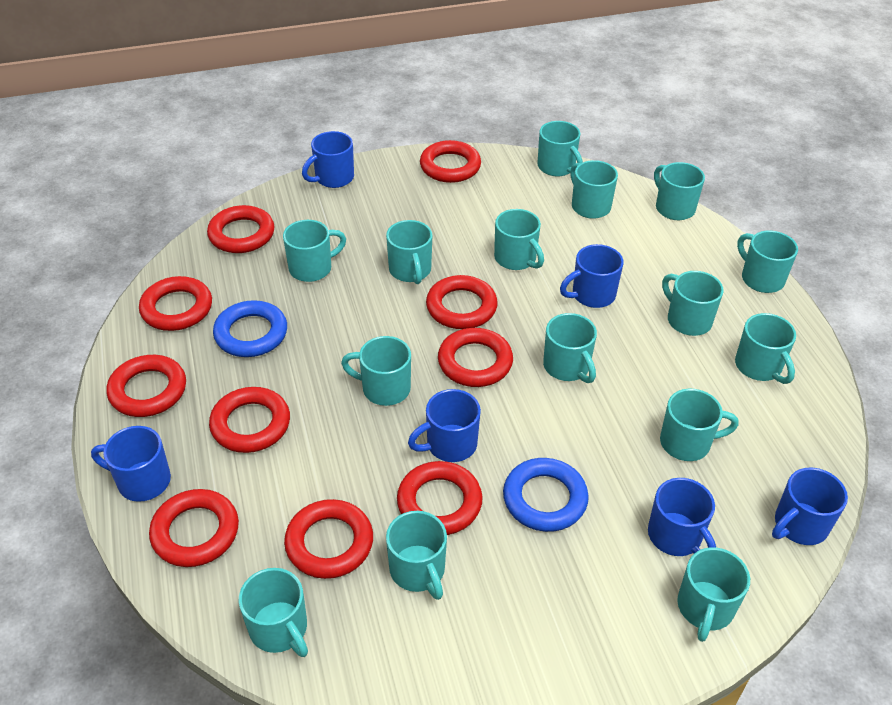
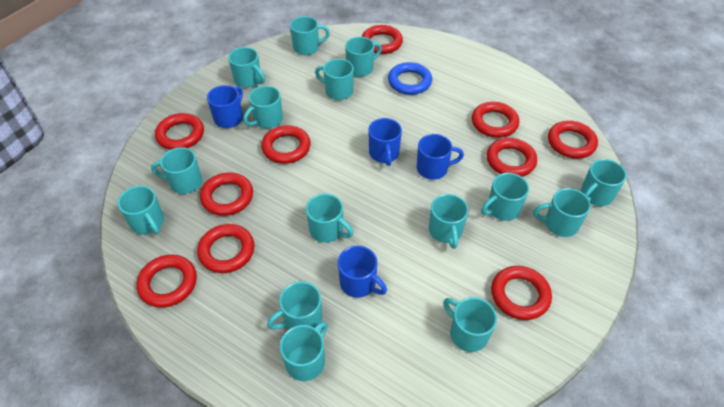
blue mug: 6 -> 4
blue ring: 2 -> 1

